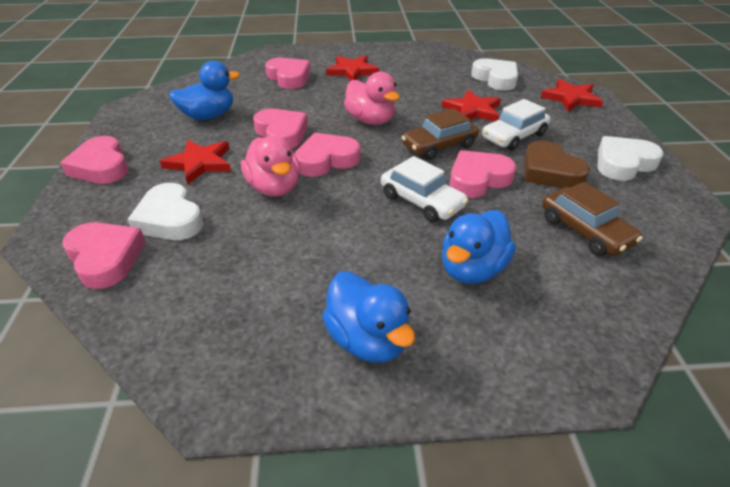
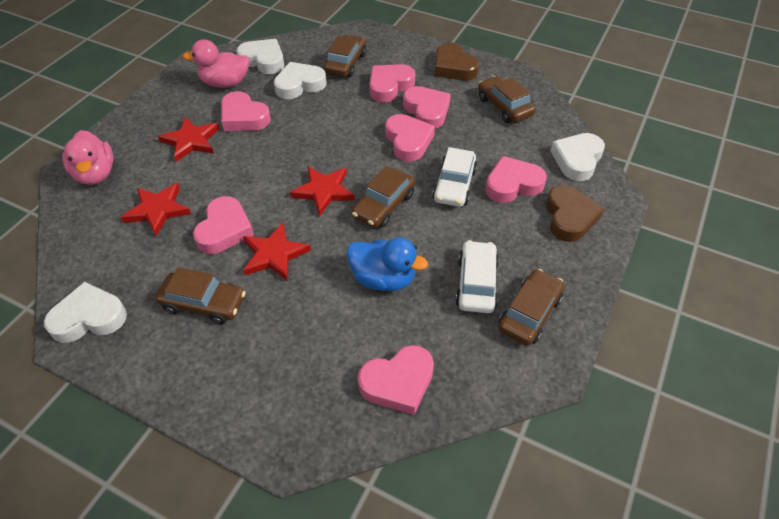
blue duck: 3 -> 1
brown car: 2 -> 5
brown heart: 1 -> 2
pink heart: 6 -> 7
white heart: 3 -> 4

